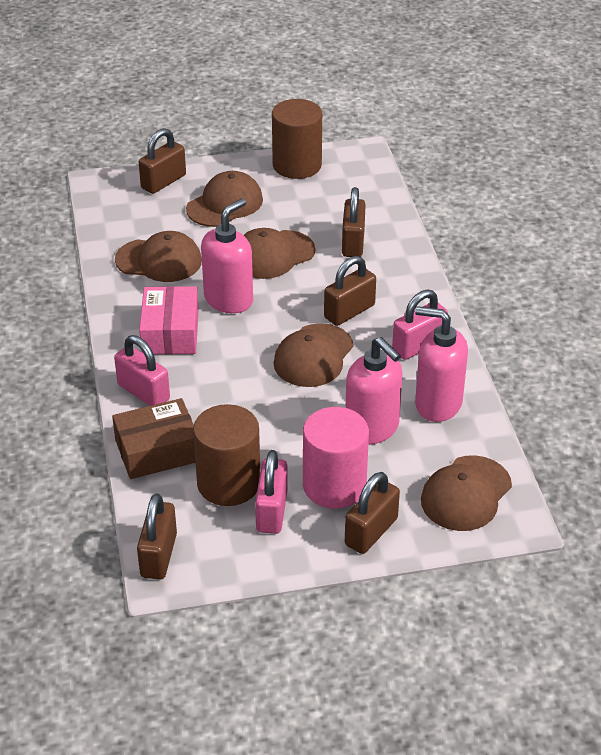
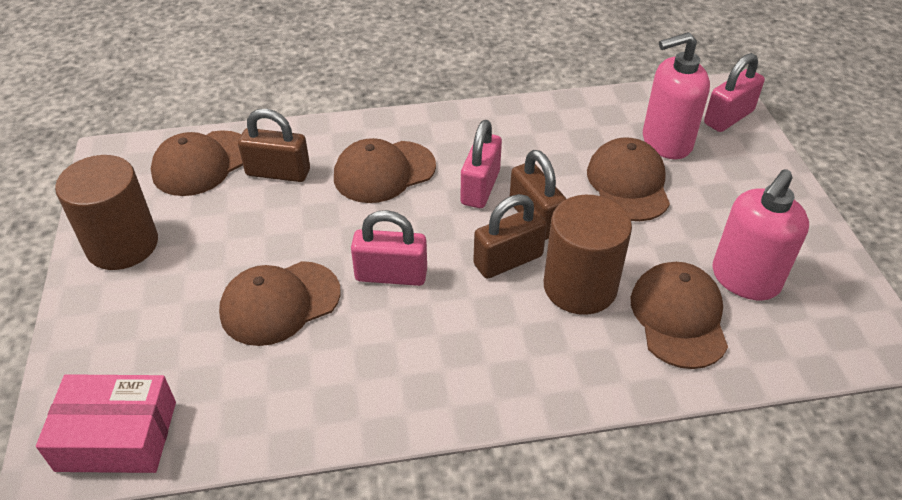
brown box: 1 -> 0
brown padlock: 5 -> 3
pink cylinder: 1 -> 0
pink soap dispenser: 3 -> 2

